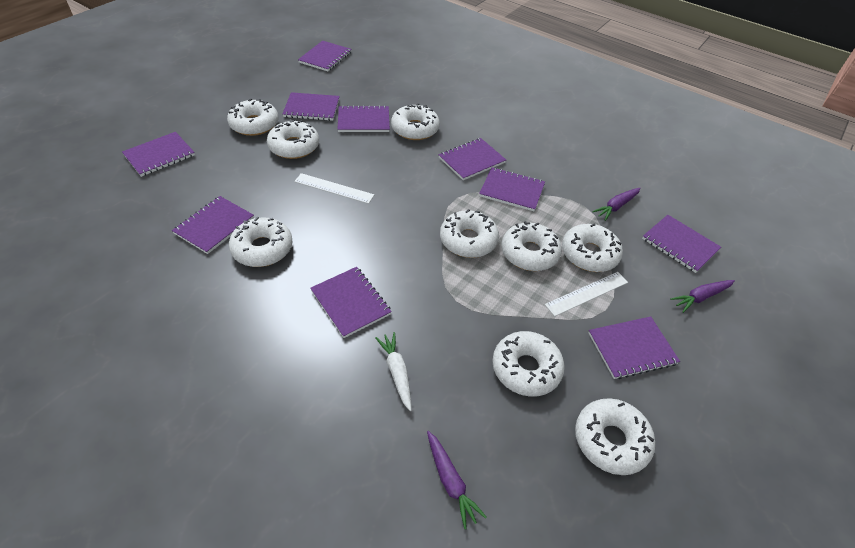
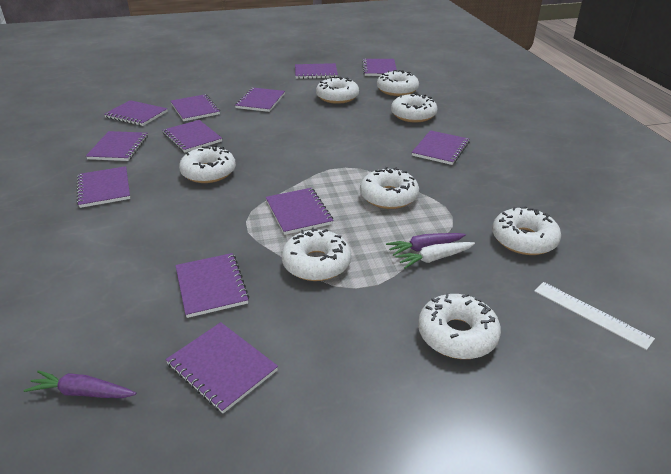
purple carrot: 3 -> 2
purple notebook: 10 -> 12
white donut: 9 -> 8
white ruler: 2 -> 1

